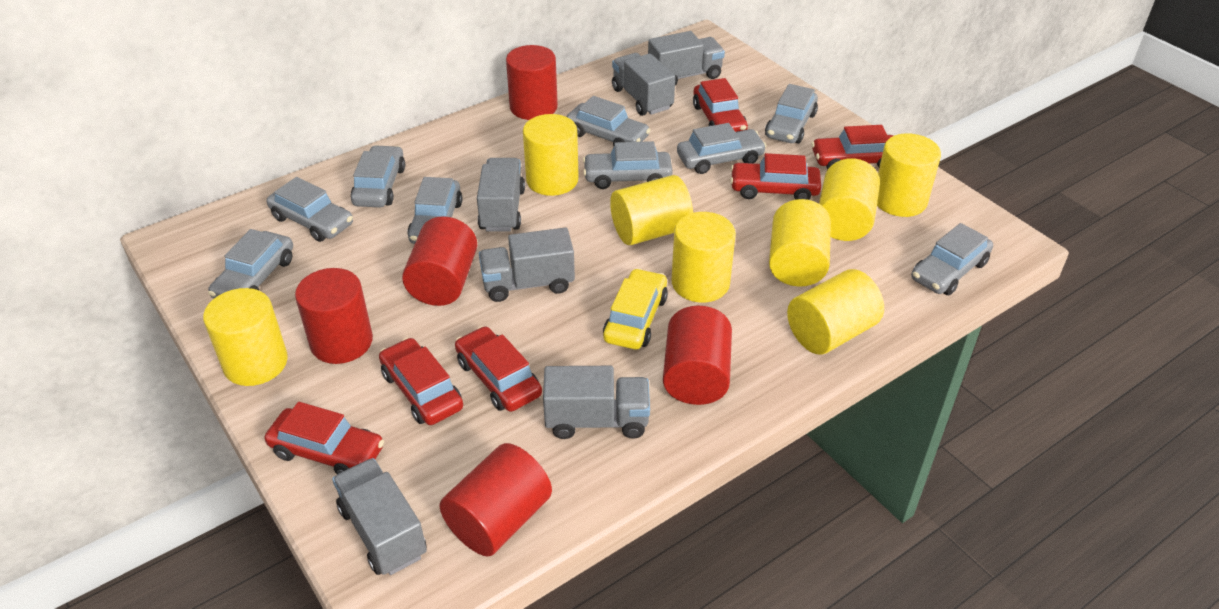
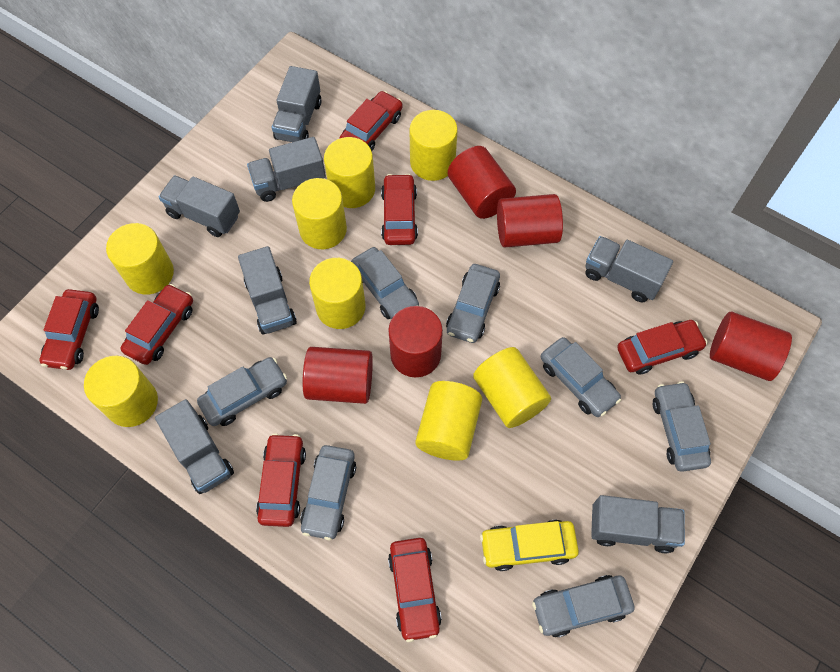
grey car: 9 -> 7
grey truck: 6 -> 7
red car: 6 -> 7

